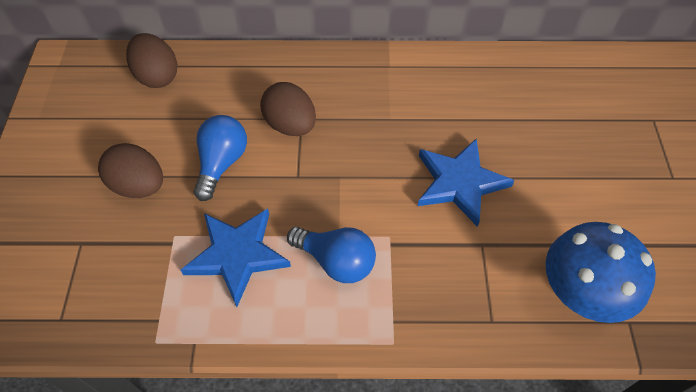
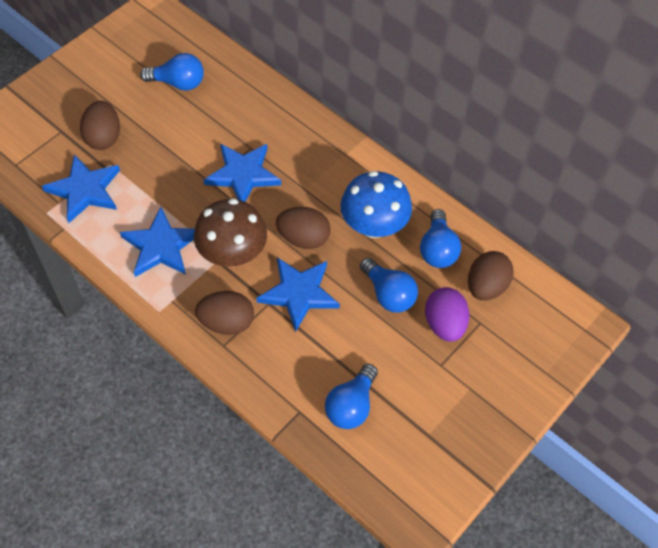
blue light bulb: 2 -> 4
blue star: 2 -> 4
brown egg: 3 -> 4
brown mushroom: 0 -> 1
purple egg: 0 -> 1

